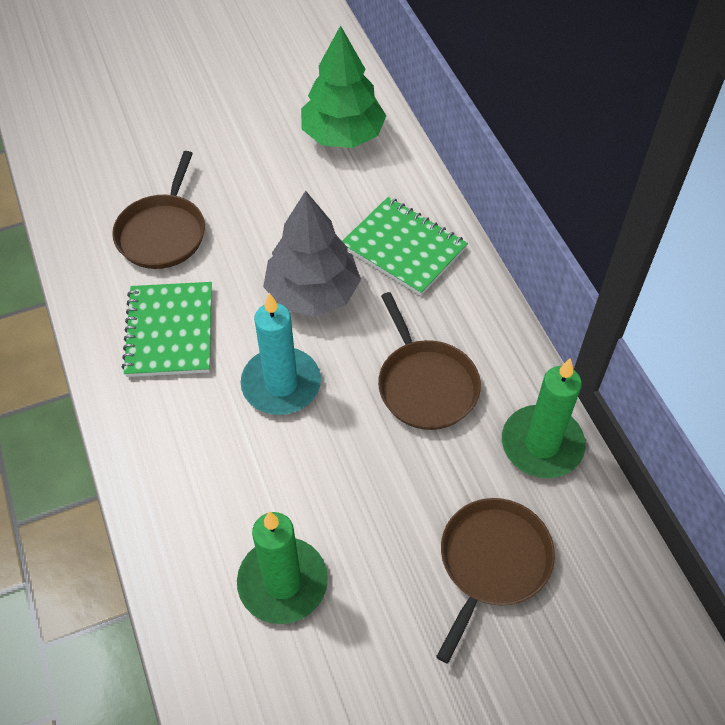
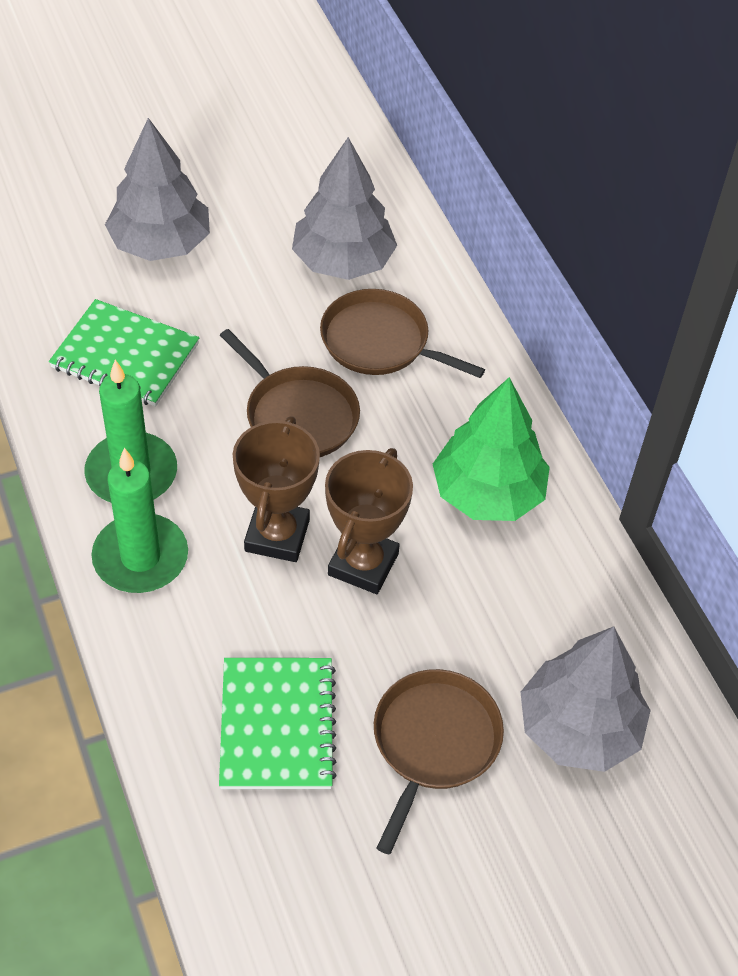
brown trophy: 0 -> 2
grey tree: 1 -> 3
turquoise candle: 1 -> 0

